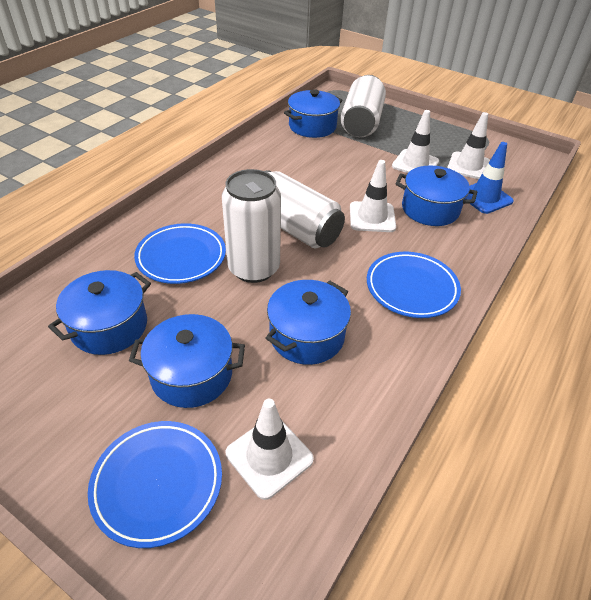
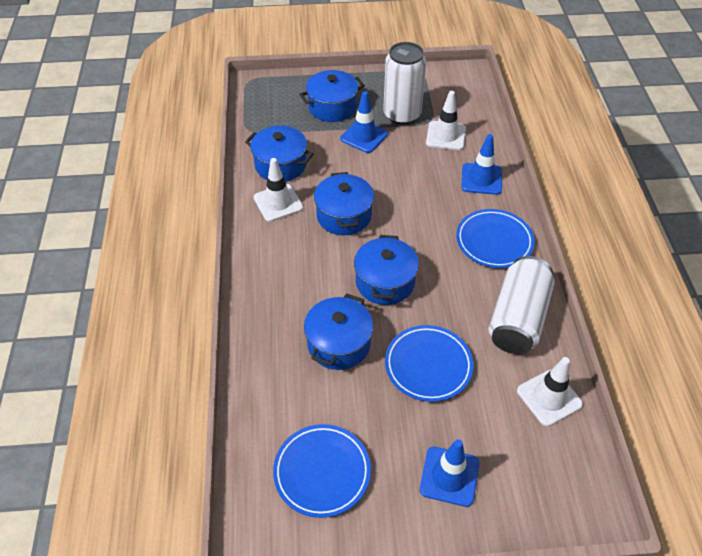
blue traffic cone: 1 -> 3
white can: 3 -> 2
white traffic cone: 4 -> 3

